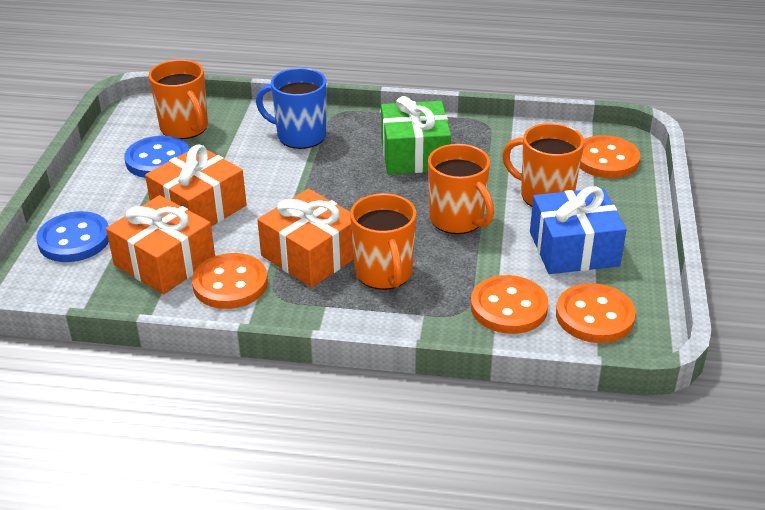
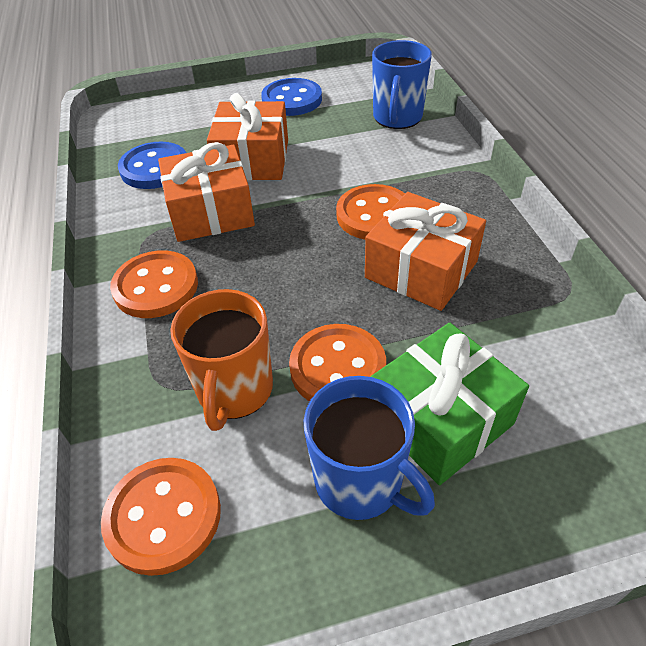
blue gift: 1 -> 0
blue mug: 1 -> 2
orange mug: 4 -> 1

